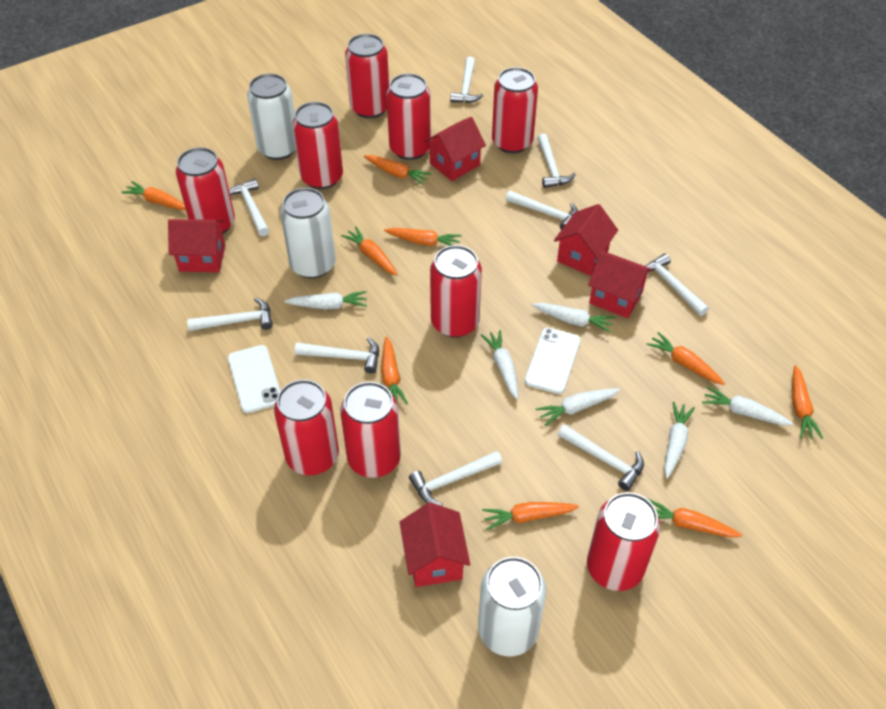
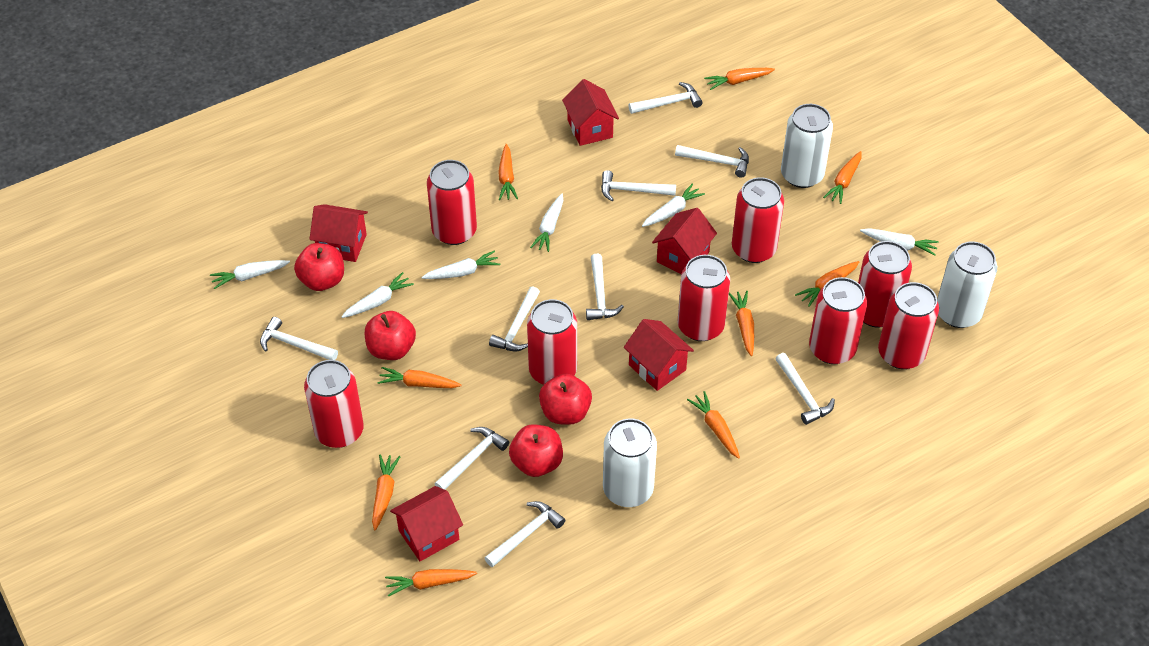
red apple: 0 -> 4
red can: 9 -> 8
white phone: 2 -> 0

